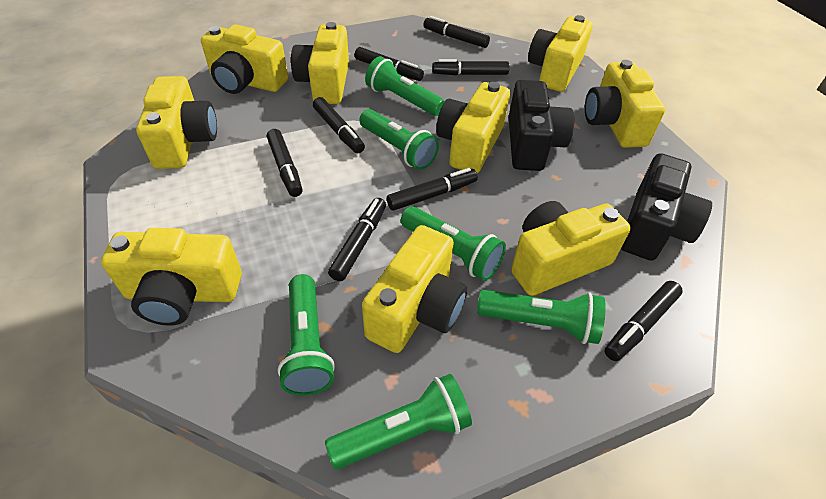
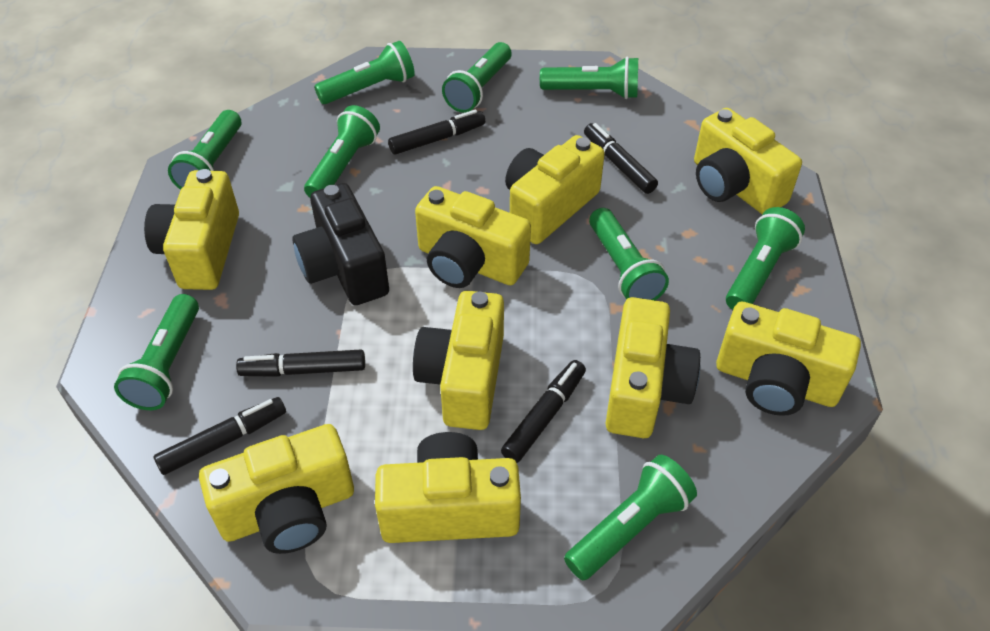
black camera: 2 -> 1
black marker: 8 -> 5
green flashlight: 6 -> 9

